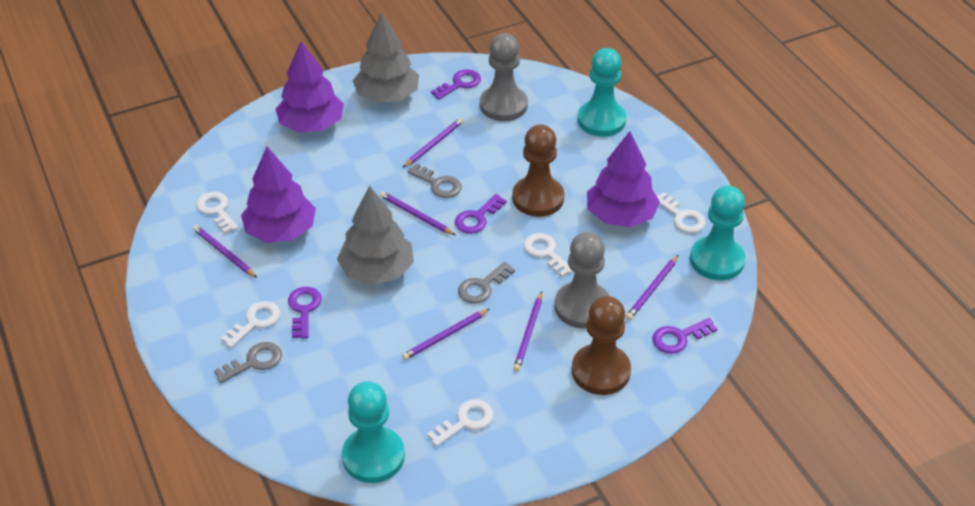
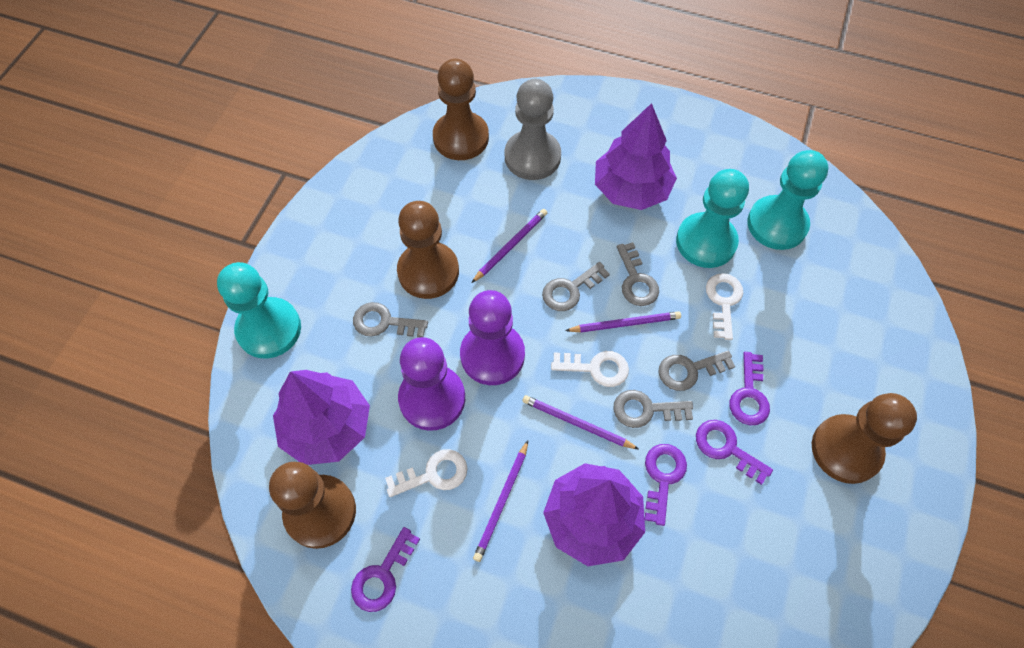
brown pawn: 2 -> 4
grey key: 3 -> 5
grey pawn: 2 -> 1
grey tree: 2 -> 0
purple pawn: 0 -> 2
purple pencil: 6 -> 4
white key: 5 -> 3

